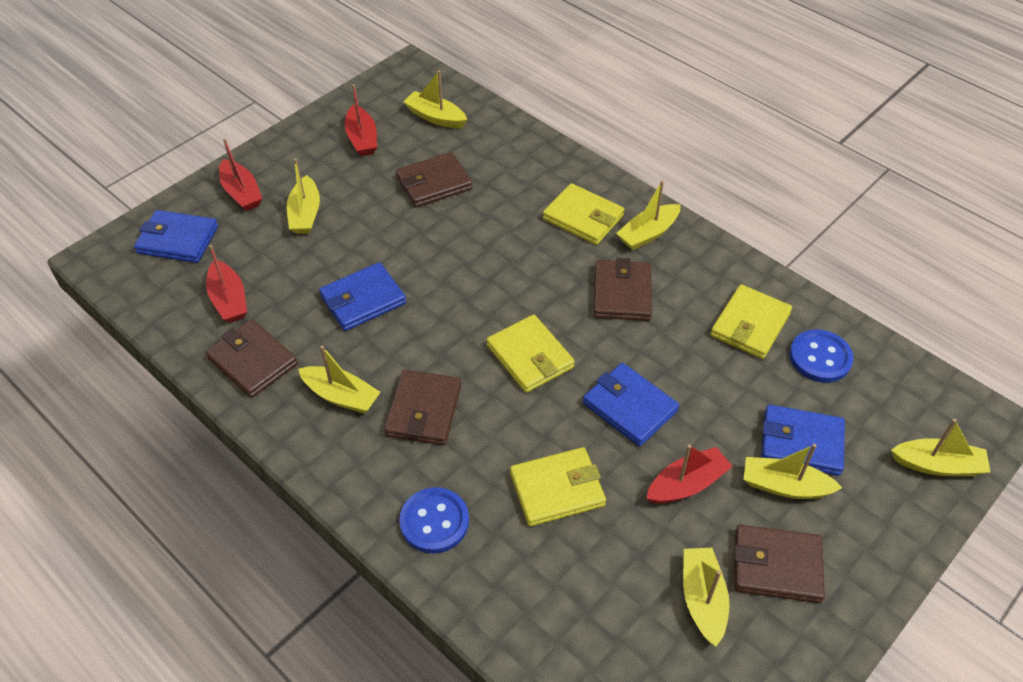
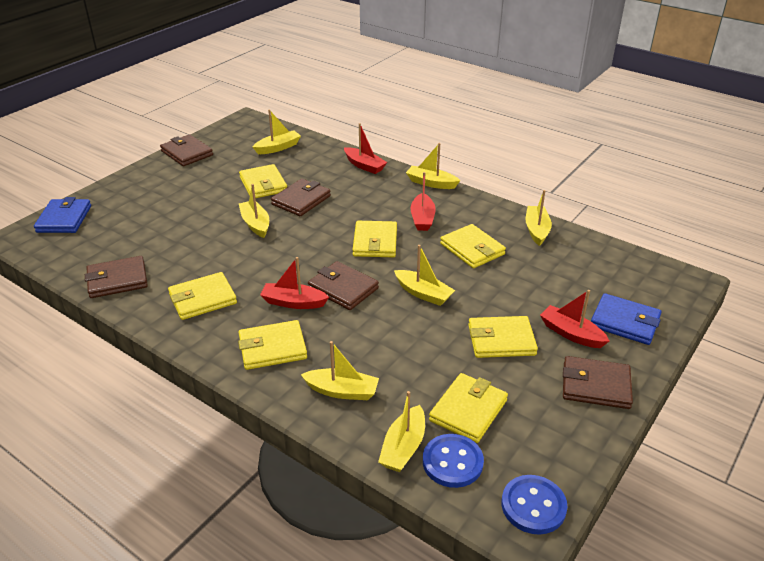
blue wallet: 4 -> 2
yellow wallet: 4 -> 7

